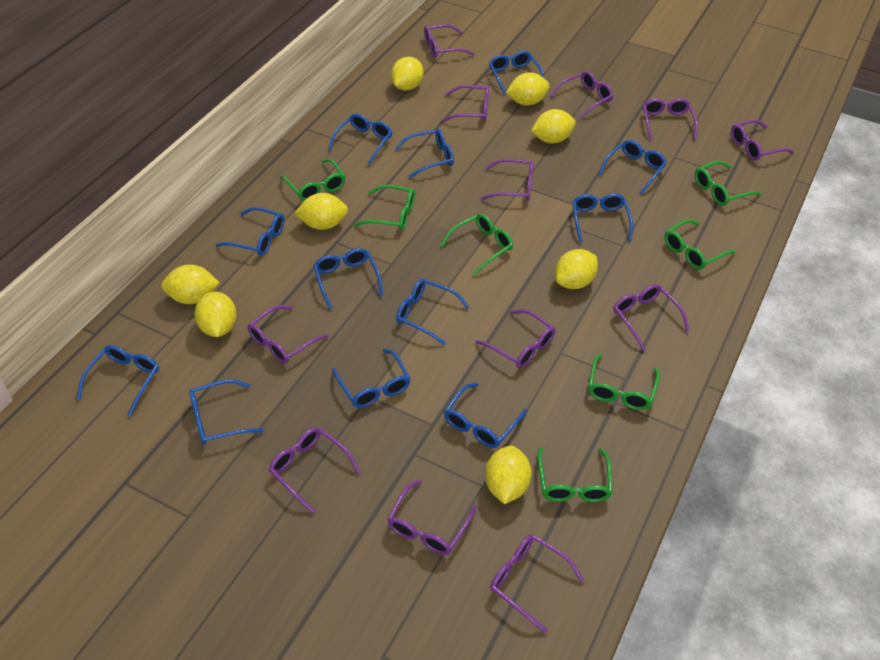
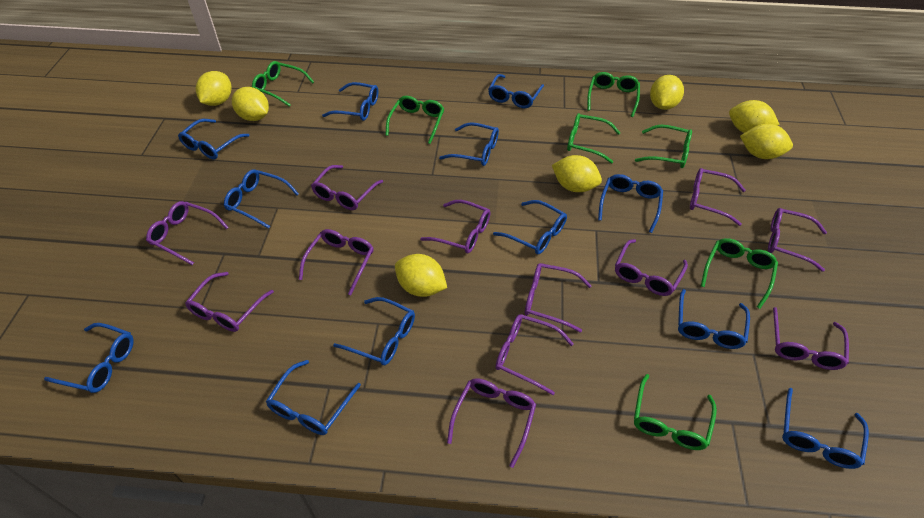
yellow lemon: 8 -> 7

